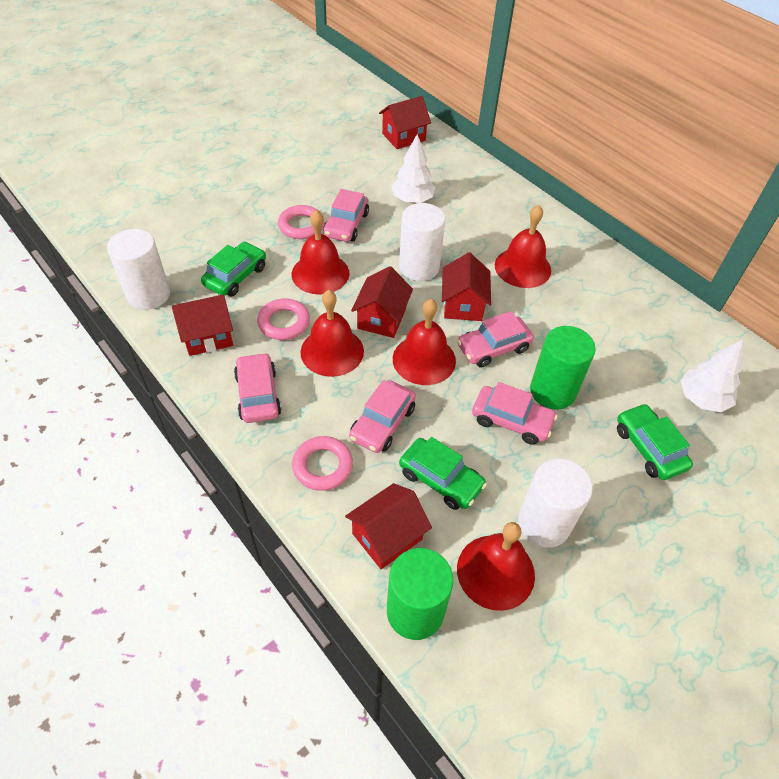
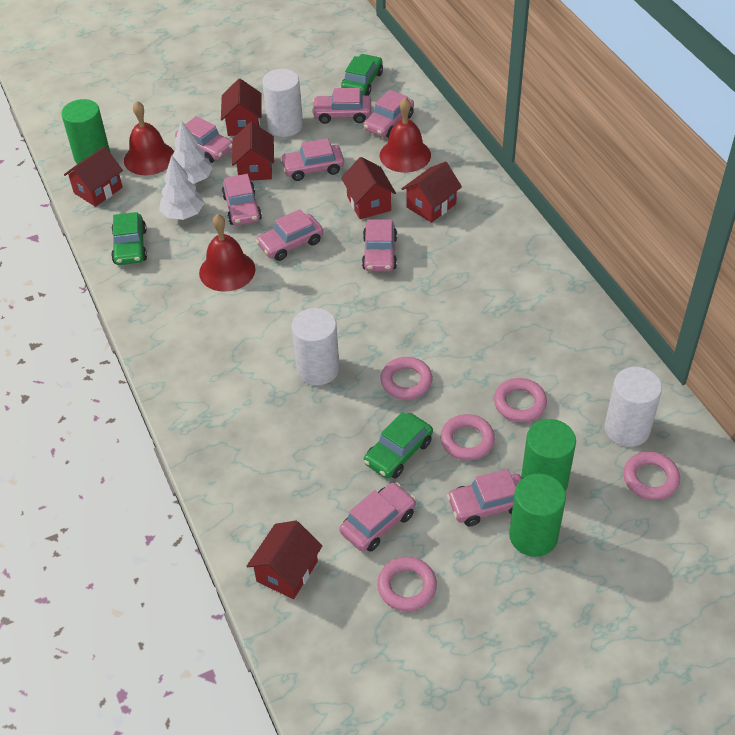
green cylinder: 2 -> 3
pink car: 5 -> 9
pink ring: 3 -> 5
red bell: 5 -> 3
red house: 5 -> 6

